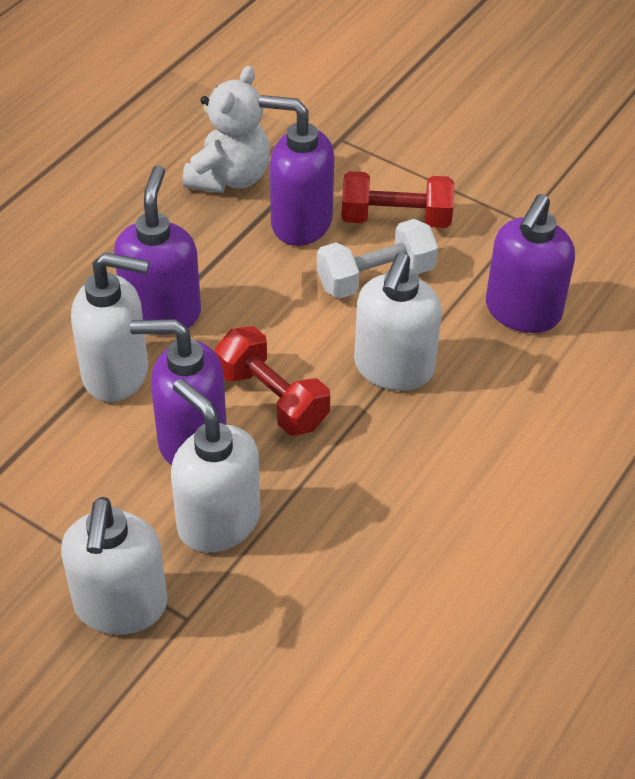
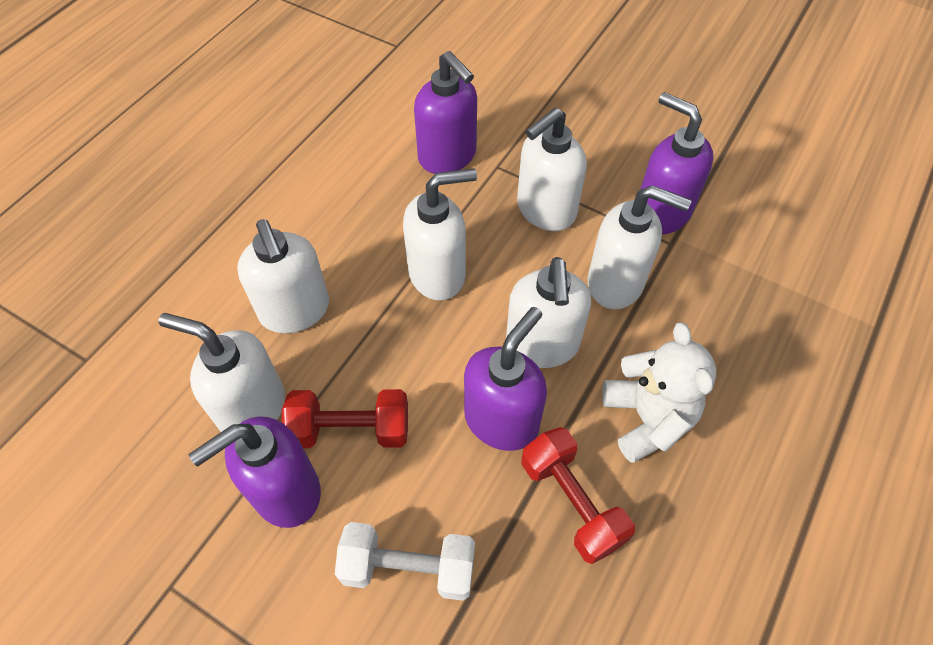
white soap dispenser: 4 -> 6

